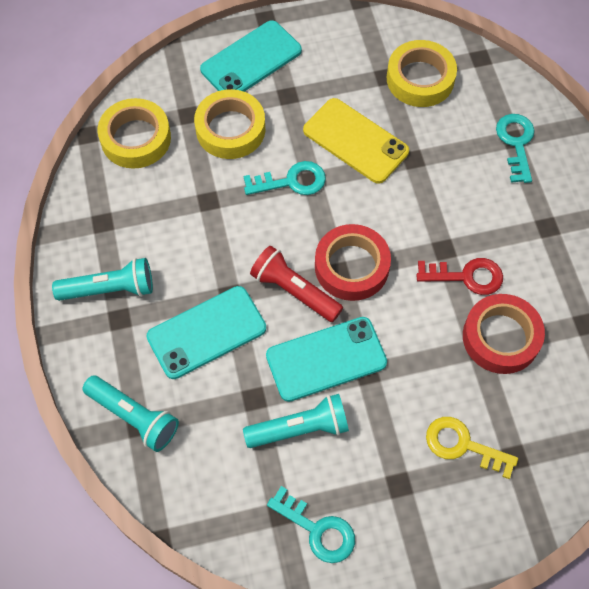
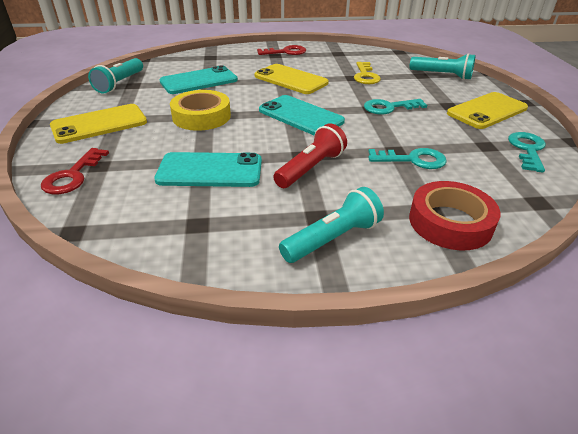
red key: 1 -> 2
red tape: 2 -> 1
yellow phone: 1 -> 3
yellow tape: 3 -> 1

